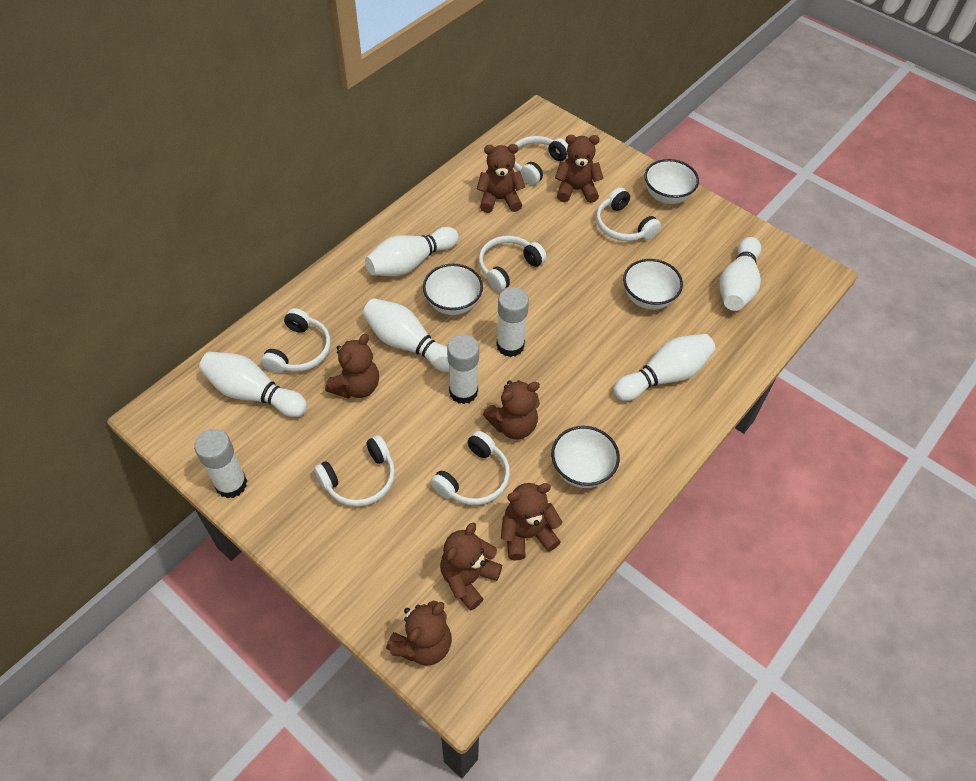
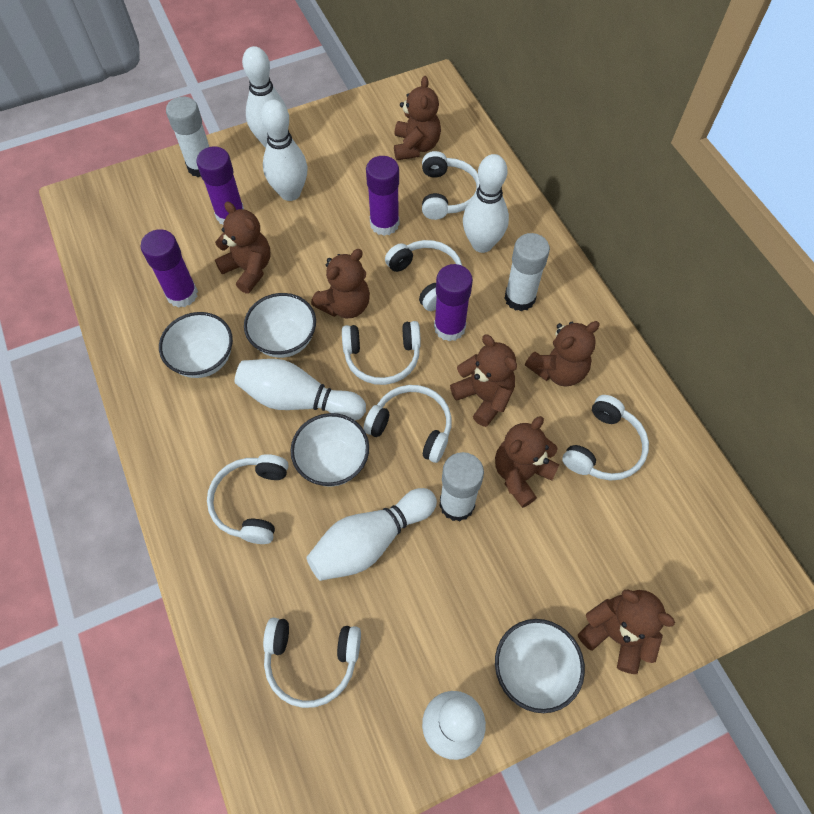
purple glue stick: 0 -> 4
white bowling pin: 5 -> 6
white headphones: 6 -> 7

